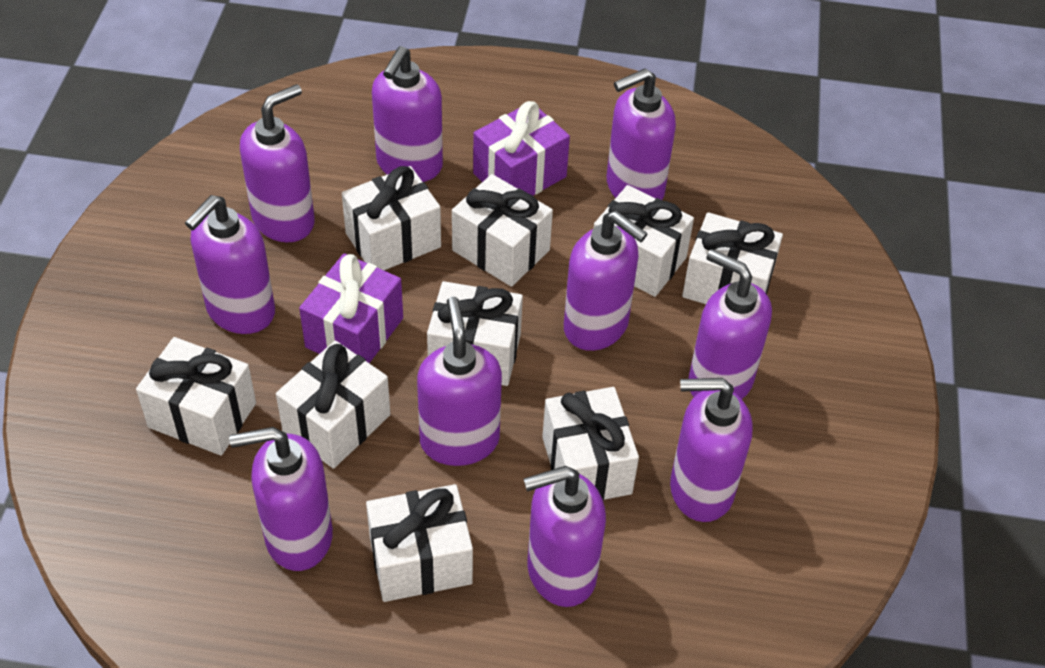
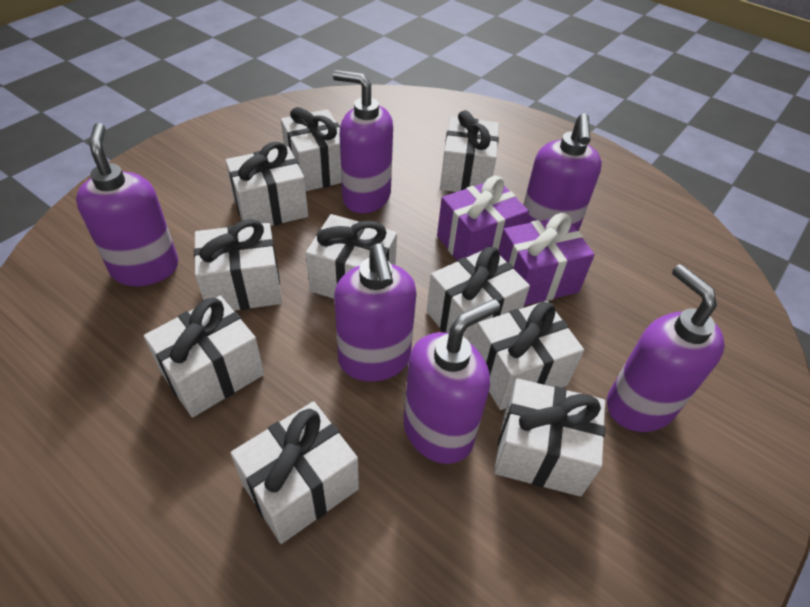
purple soap dispenser: 10 -> 6
white gift: 9 -> 10

